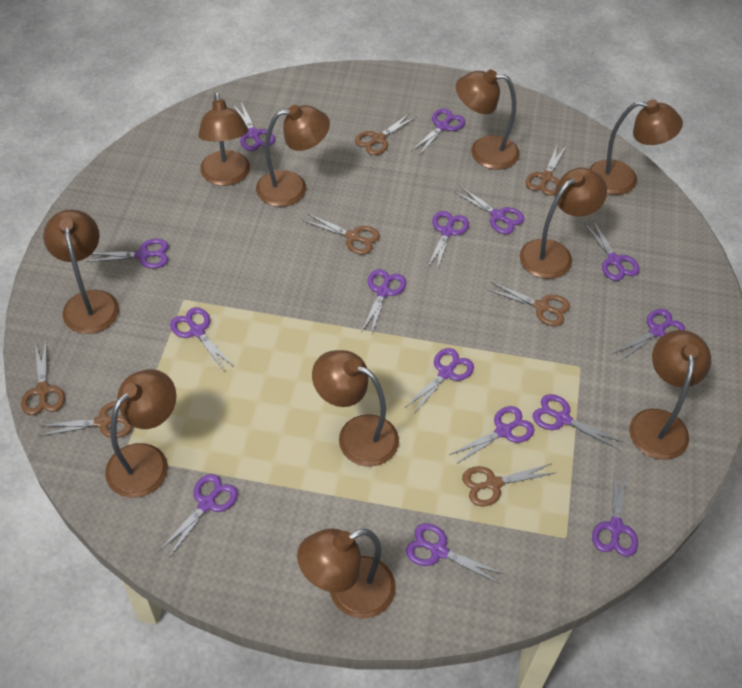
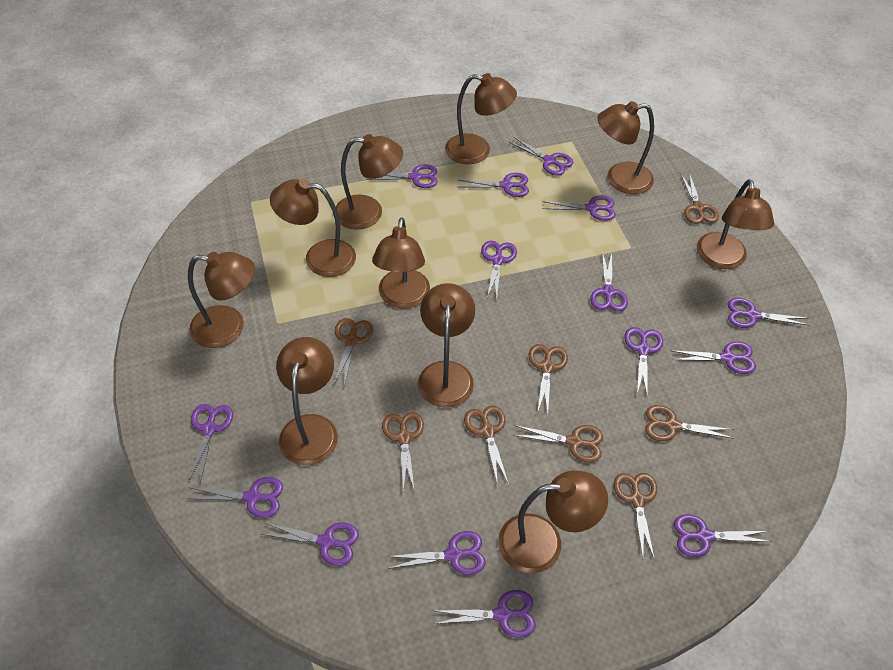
brown scissors: 7 -> 8

